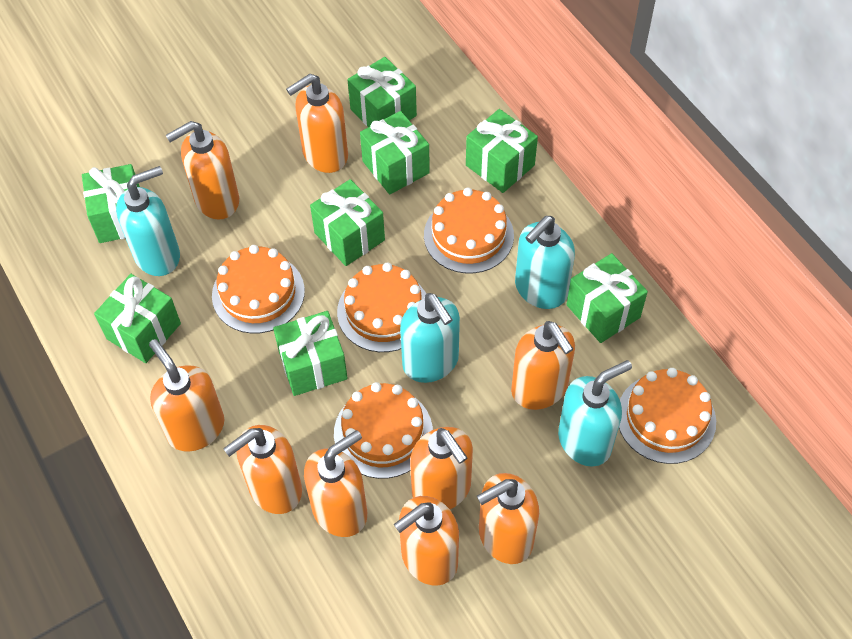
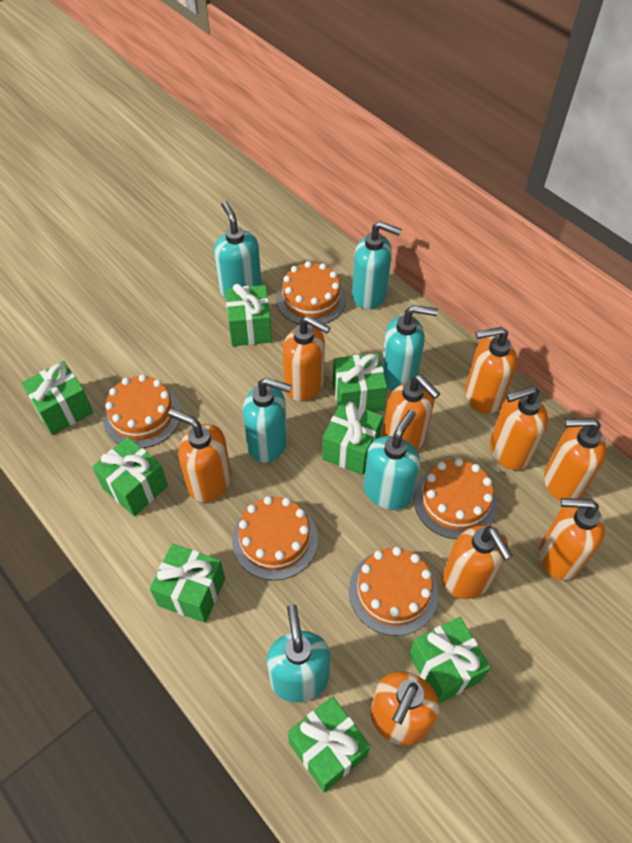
turquoise soap dispenser: 4 -> 6

